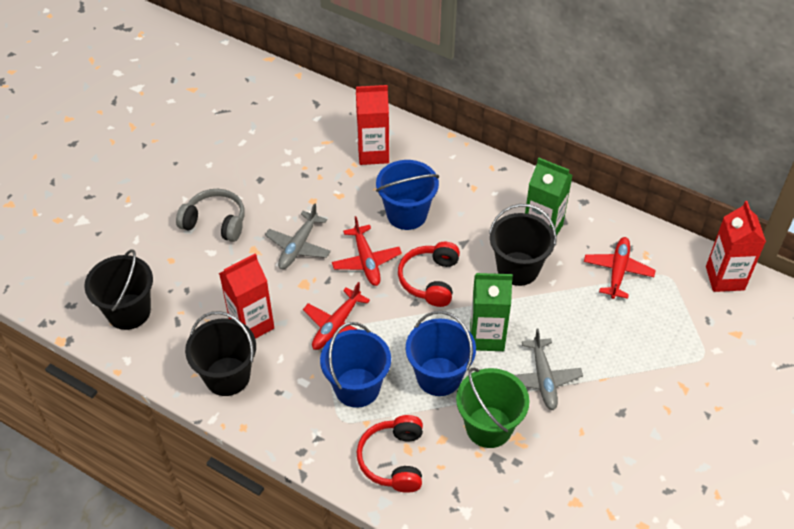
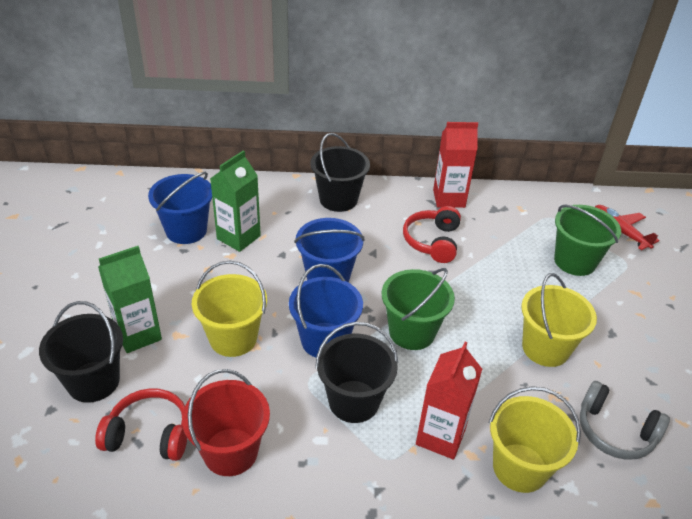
green bucket: 1 -> 2
grey plane: 2 -> 0
red bucket: 0 -> 1
red carton: 3 -> 2
red plane: 3 -> 1
yellow bucket: 0 -> 3

